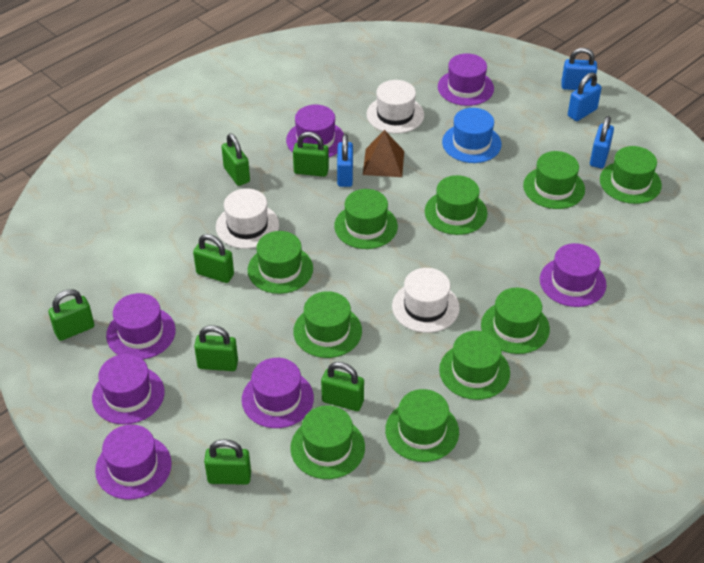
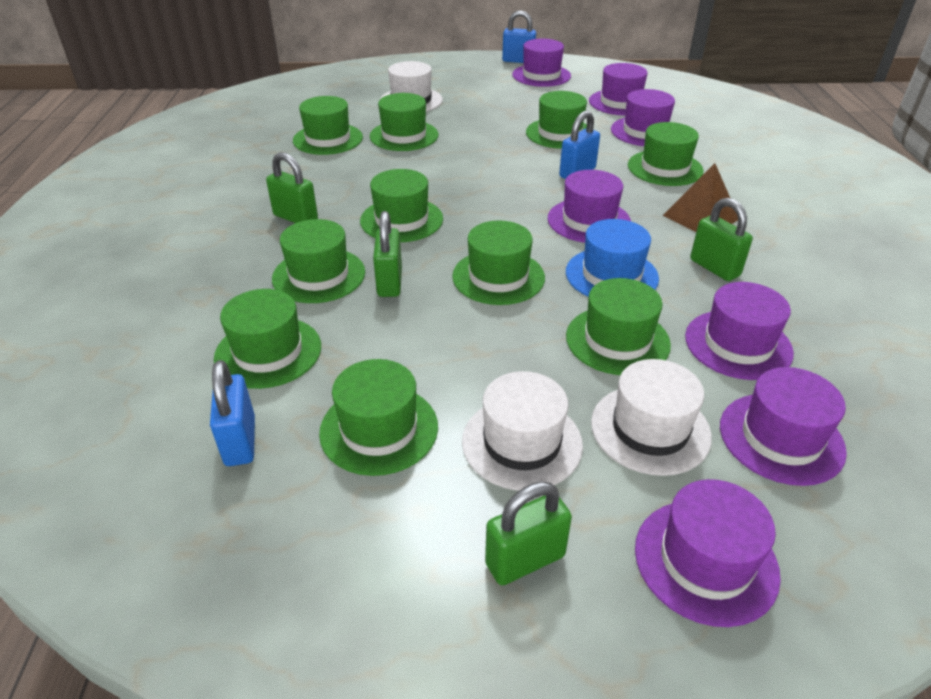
blue padlock: 4 -> 3
green padlock: 7 -> 4

